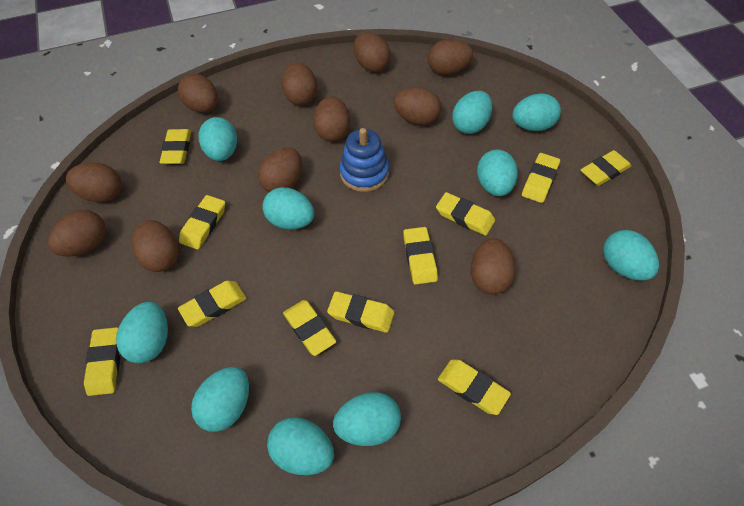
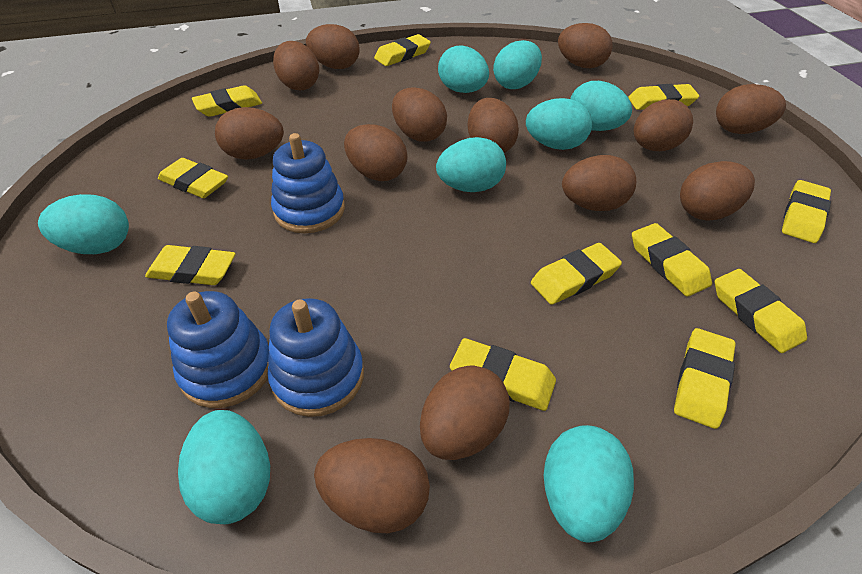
blue stacking toy: 1 -> 3
brown egg: 11 -> 13
turquoise egg: 10 -> 8

